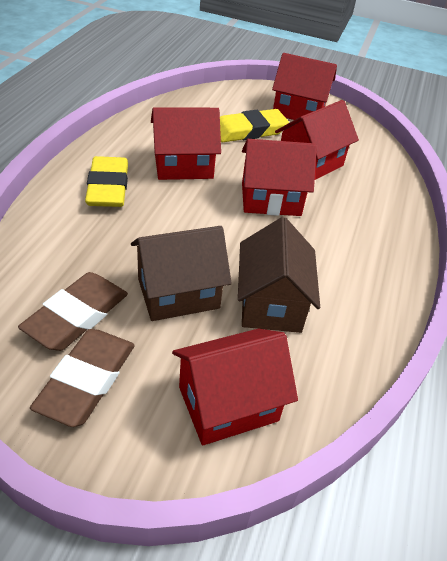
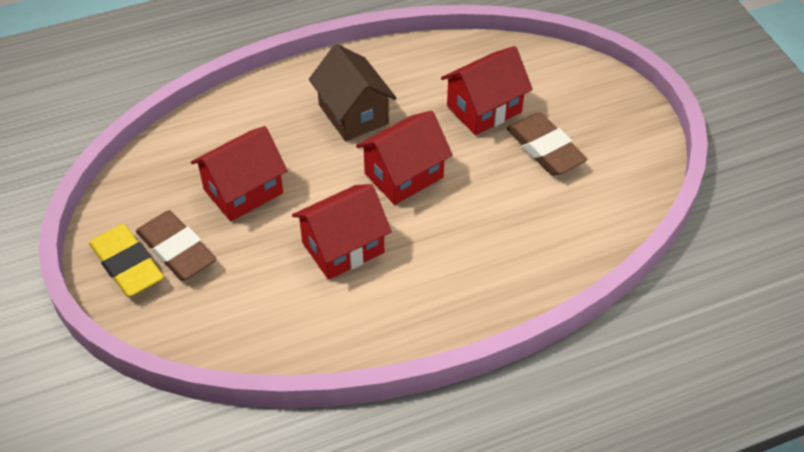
brown house: 2 -> 1
red house: 5 -> 4
yellow eraser: 2 -> 1

